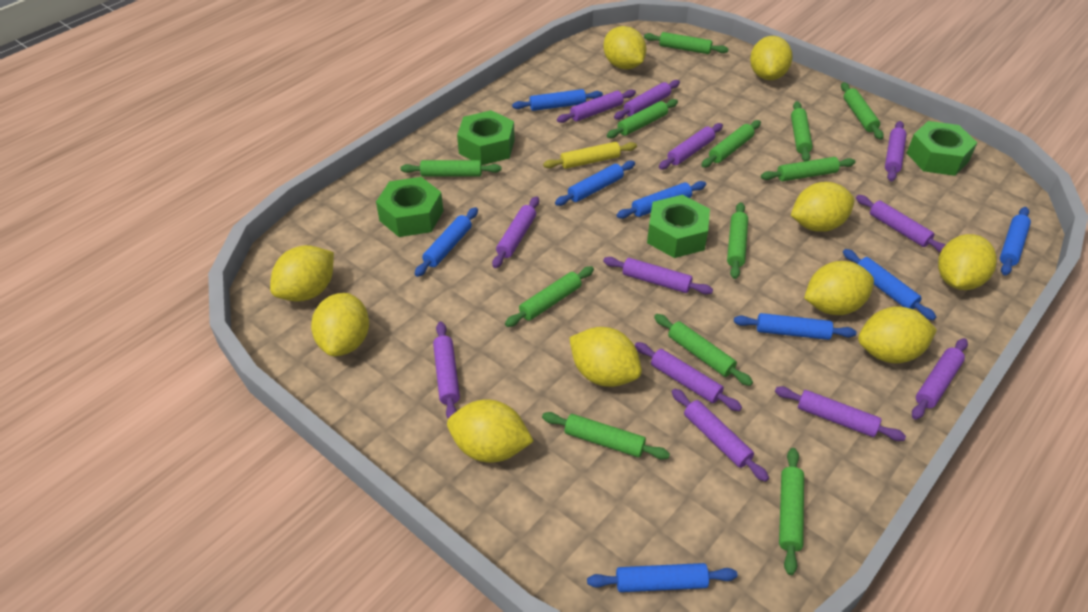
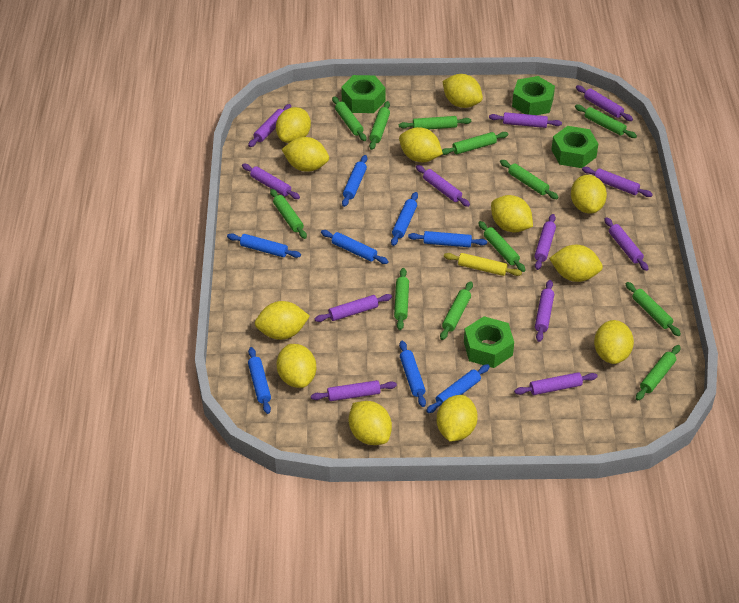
yellow lemon: 10 -> 12

